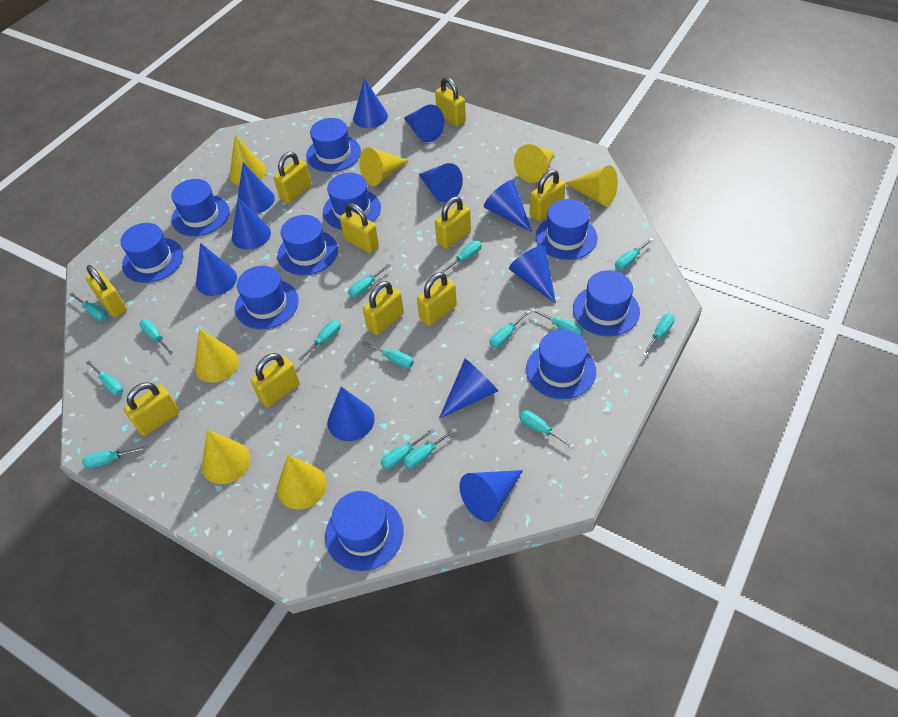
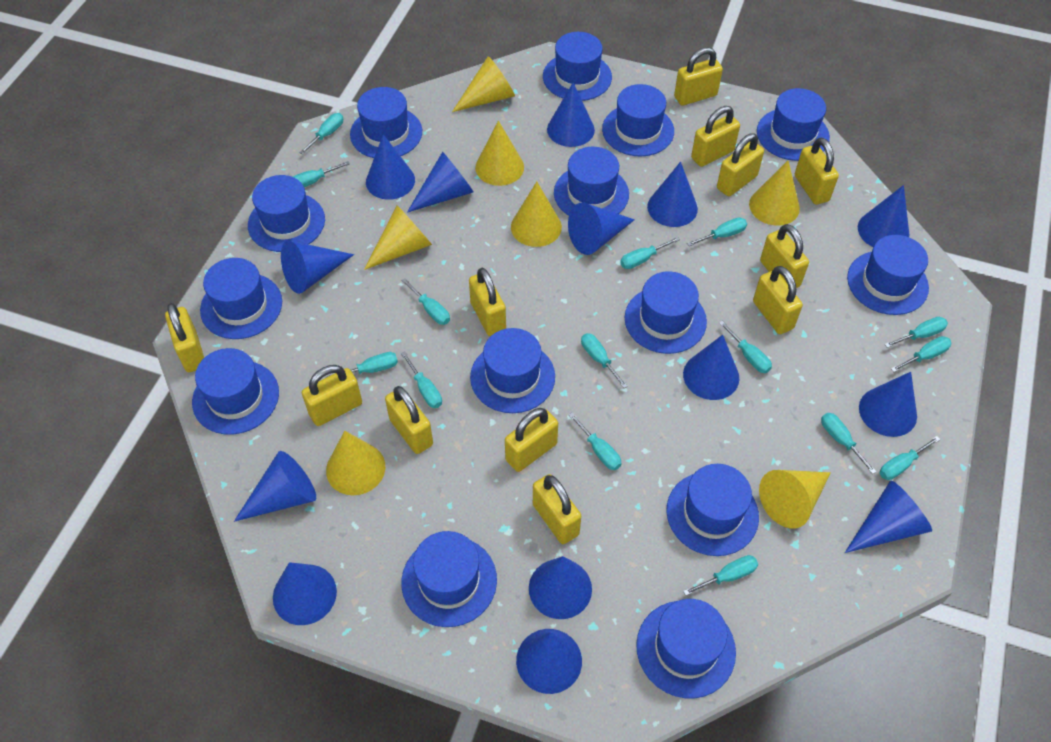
blue cone: 11 -> 14
blue hat: 10 -> 14
yellow padlock: 10 -> 12

